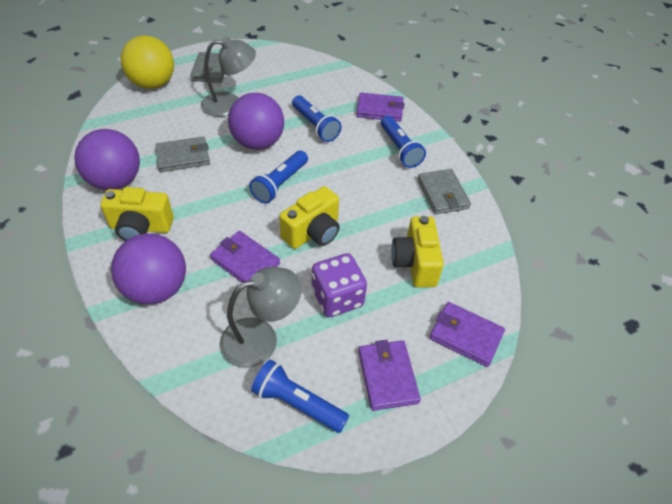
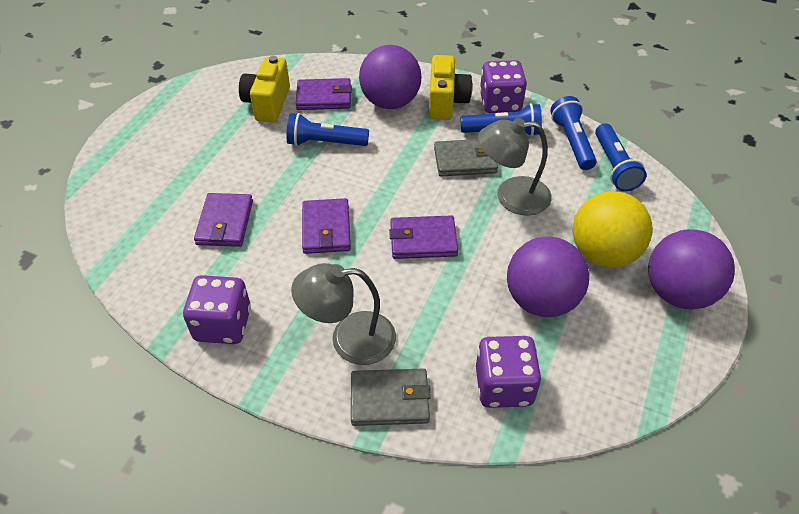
grey wallet: 3 -> 2
purple dice: 1 -> 3
yellow camera: 3 -> 2

